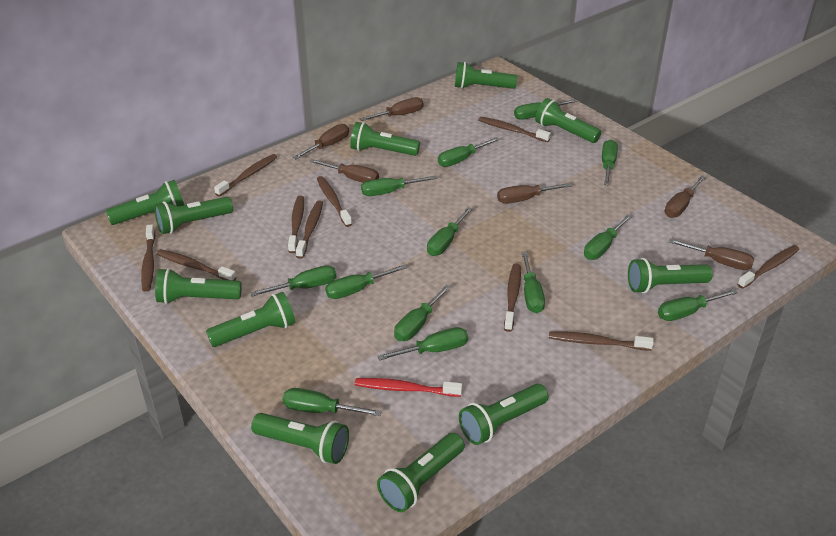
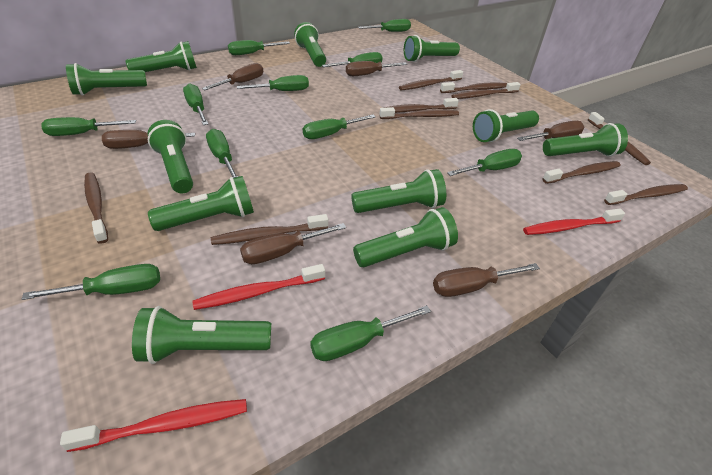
green screwdriver: 13 -> 11
red toothbrush: 1 -> 3

